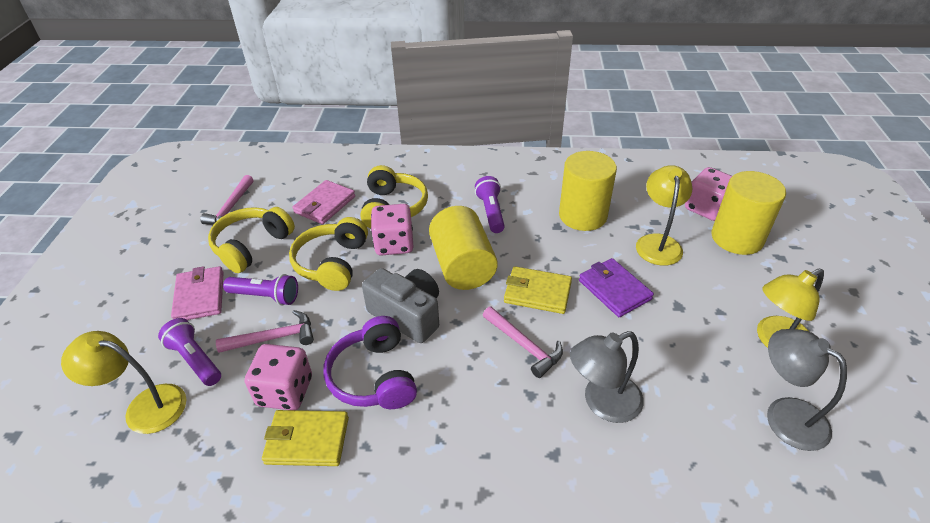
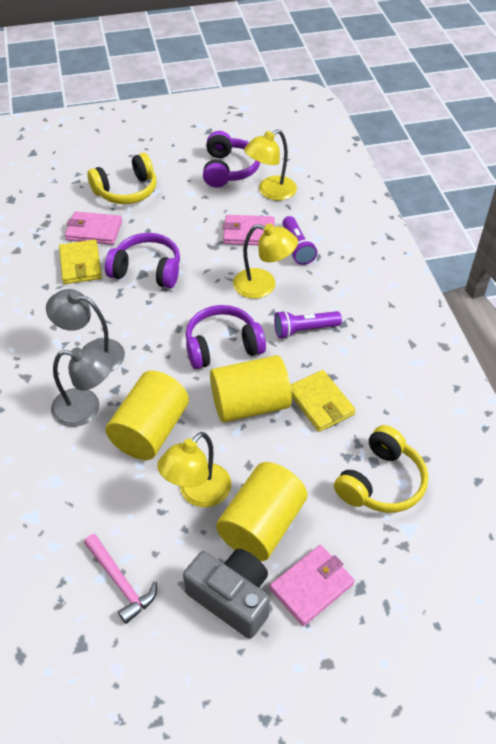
pink dice: 3 -> 0
pink hammer: 3 -> 1
pink wallet: 2 -> 3
purple flashlight: 3 -> 2
purple headphones: 1 -> 3
purple wallet: 1 -> 0
yellow headphones: 3 -> 2

